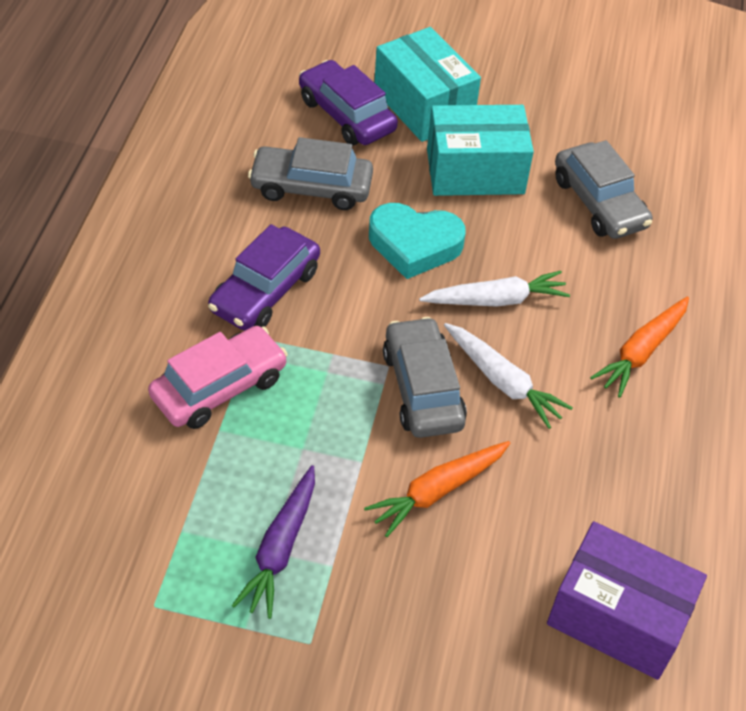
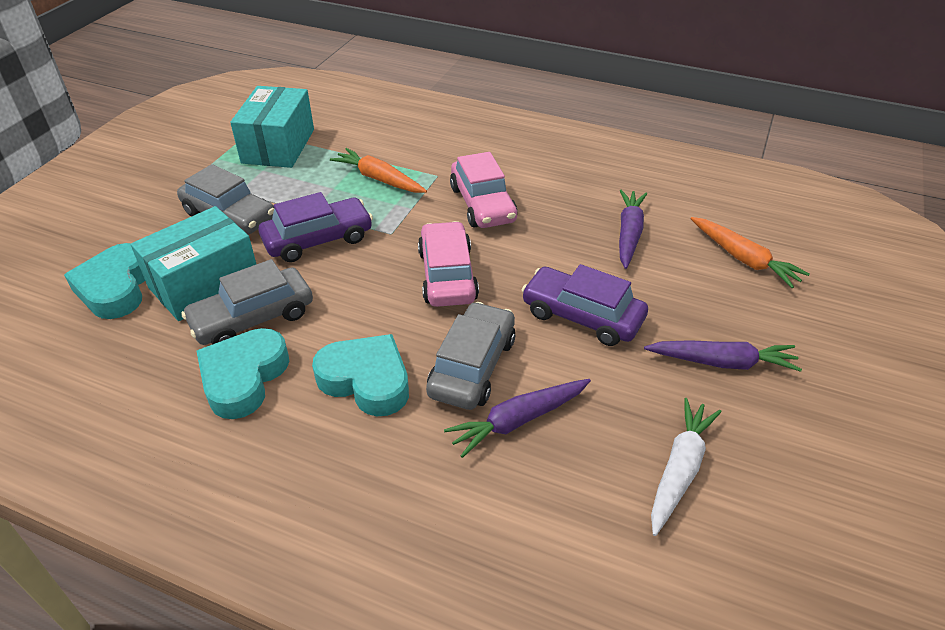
pink car: 1 -> 2
purple box: 1 -> 0
purple carrot: 1 -> 3
turquoise heart: 1 -> 3
white carrot: 2 -> 1

